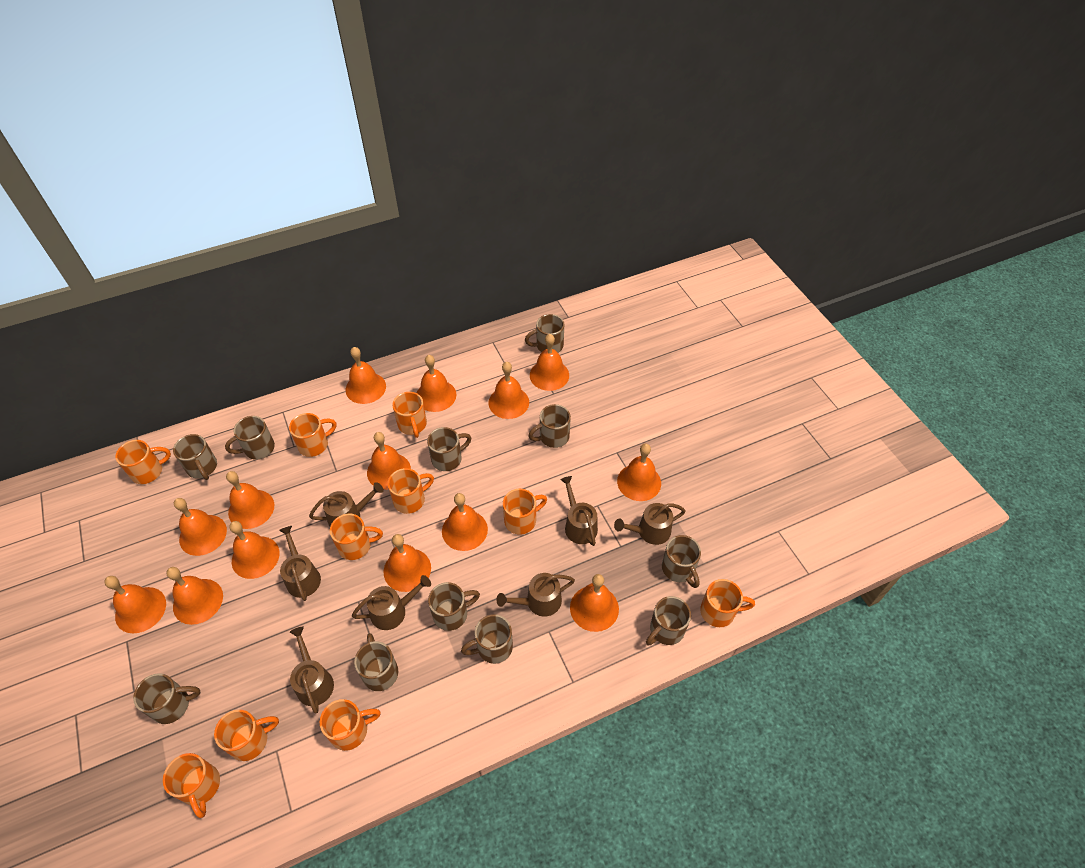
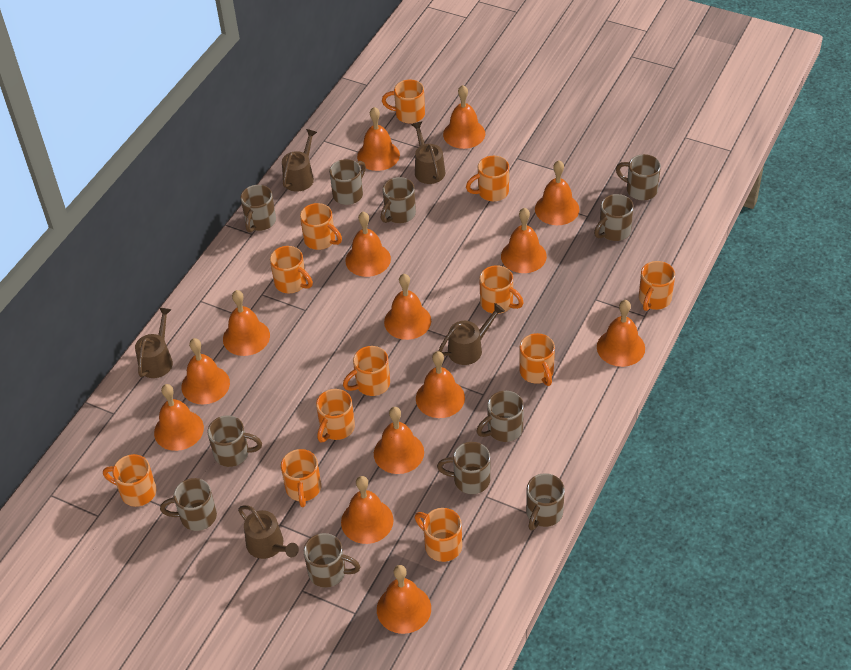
brown watering can: 7 -> 5
orange mug: 10 -> 12

